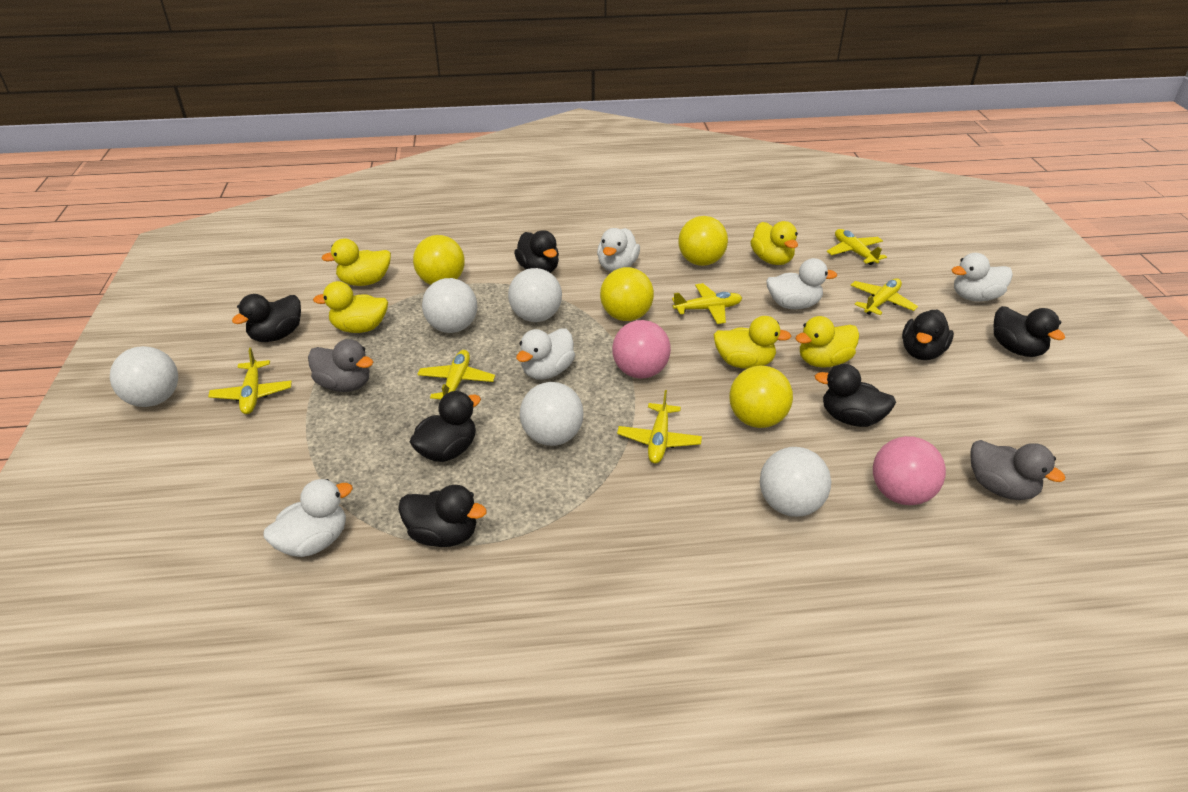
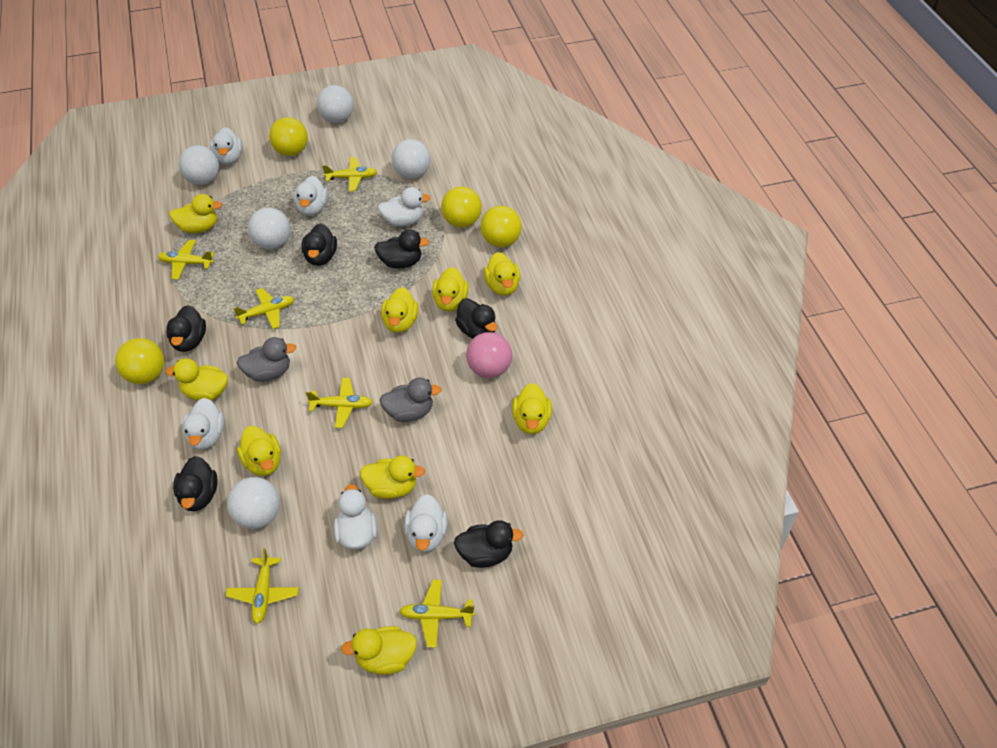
black duck: 7 -> 6
pink ball: 2 -> 1
white duck: 5 -> 6
yellow duck: 5 -> 9

